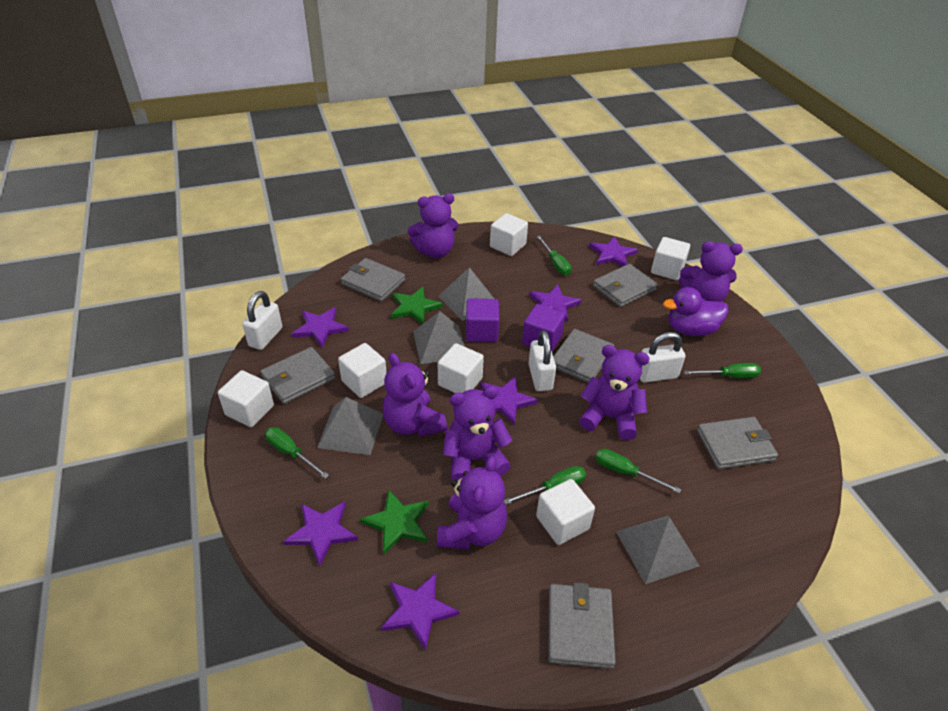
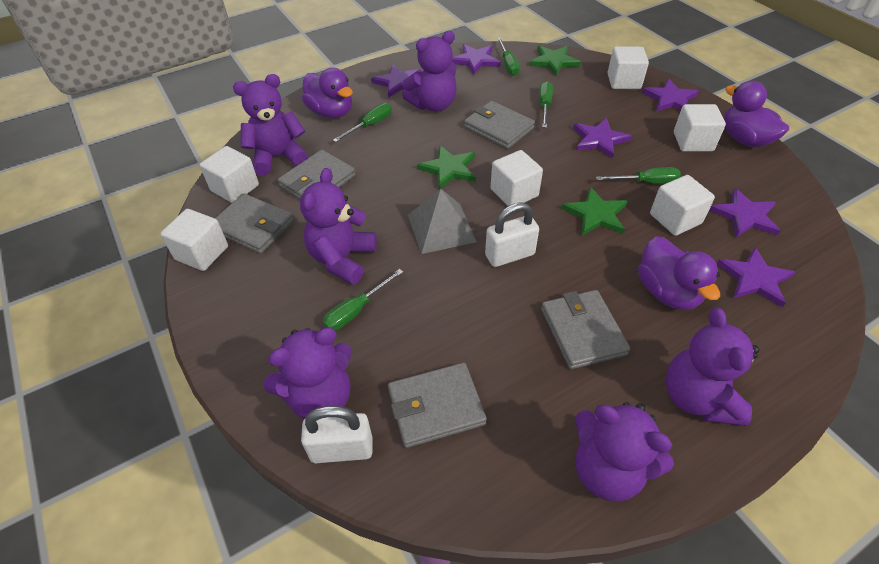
green star: 2 -> 3
grey pyramid: 4 -> 1
grey wallet: 6 -> 5
purple cube: 2 -> 0
purple duck: 1 -> 3
white padlock: 3 -> 2

